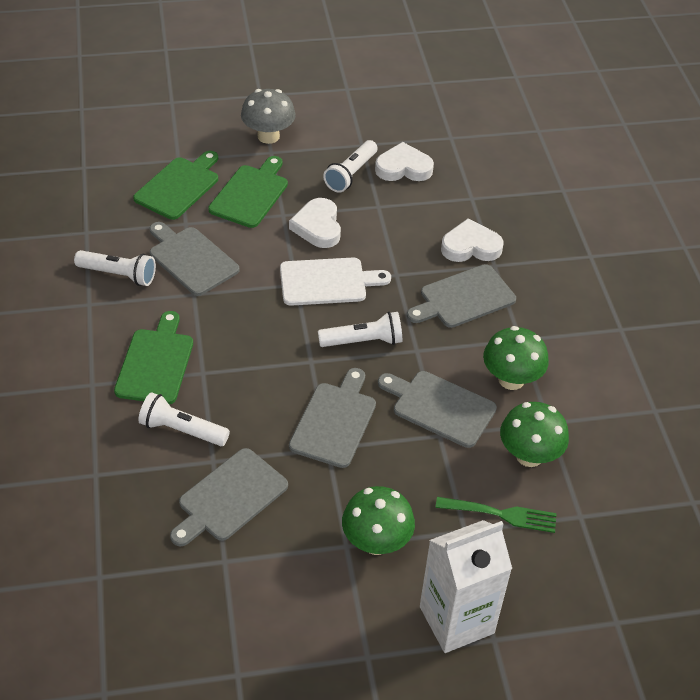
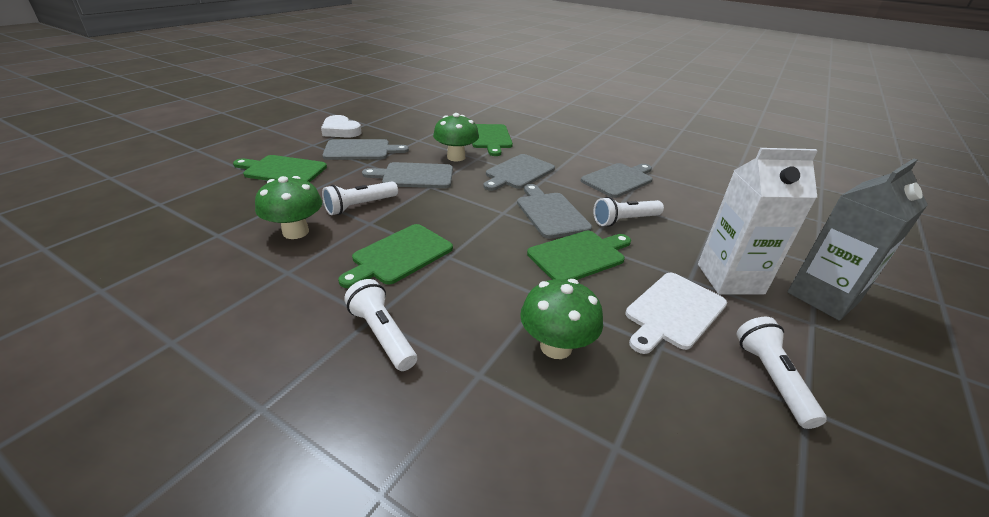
green cutting board: 3 -> 4
green fork: 1 -> 0
grey carton: 0 -> 1
grey mushroom: 1 -> 0
white heart: 3 -> 1

